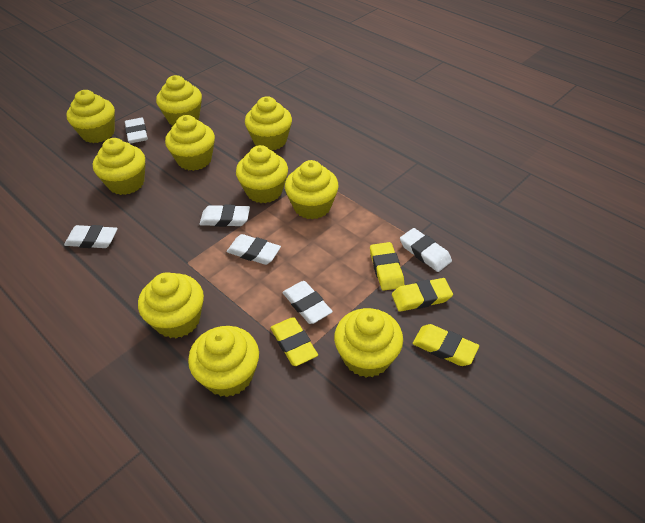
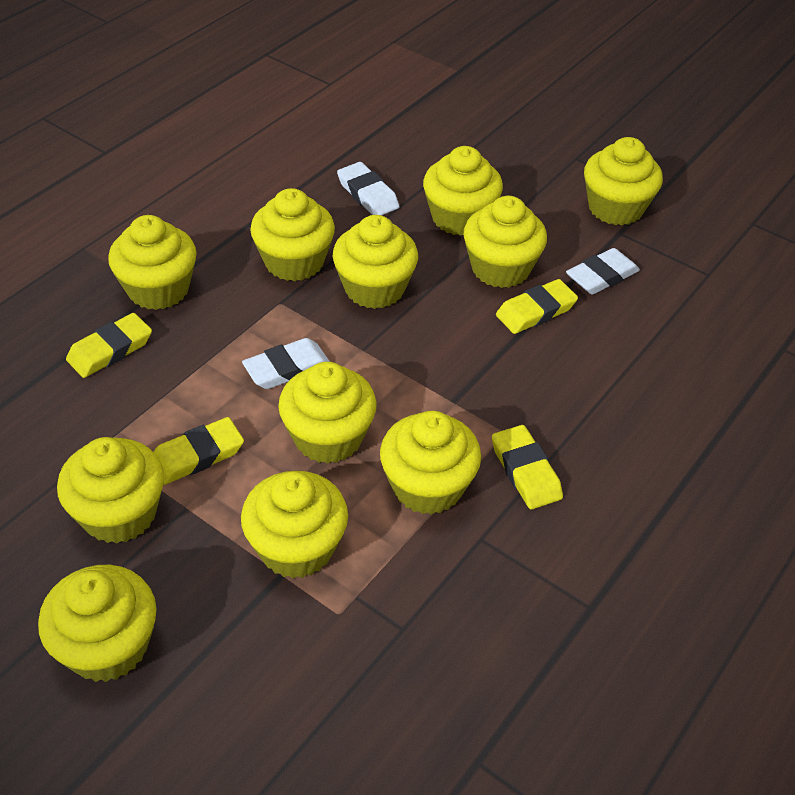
white eraser: 6 -> 3
yellow cupcake: 10 -> 11

